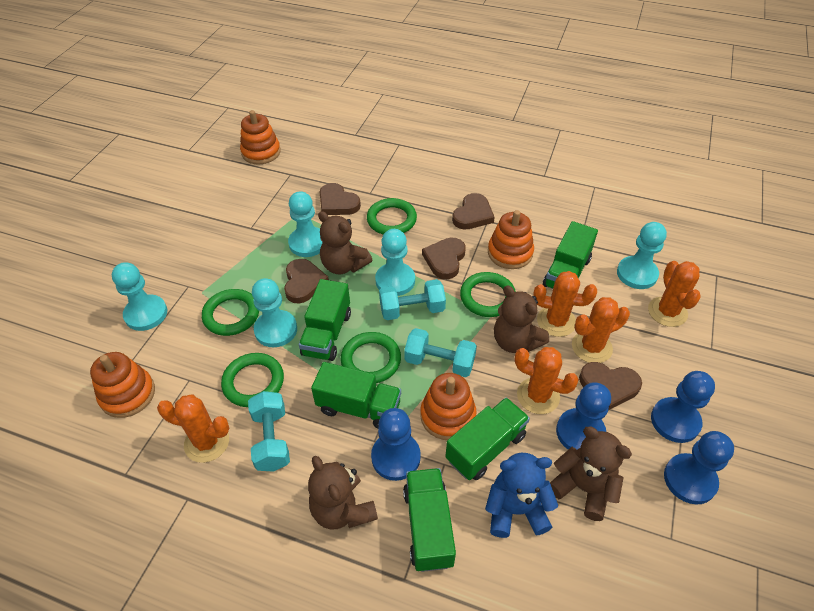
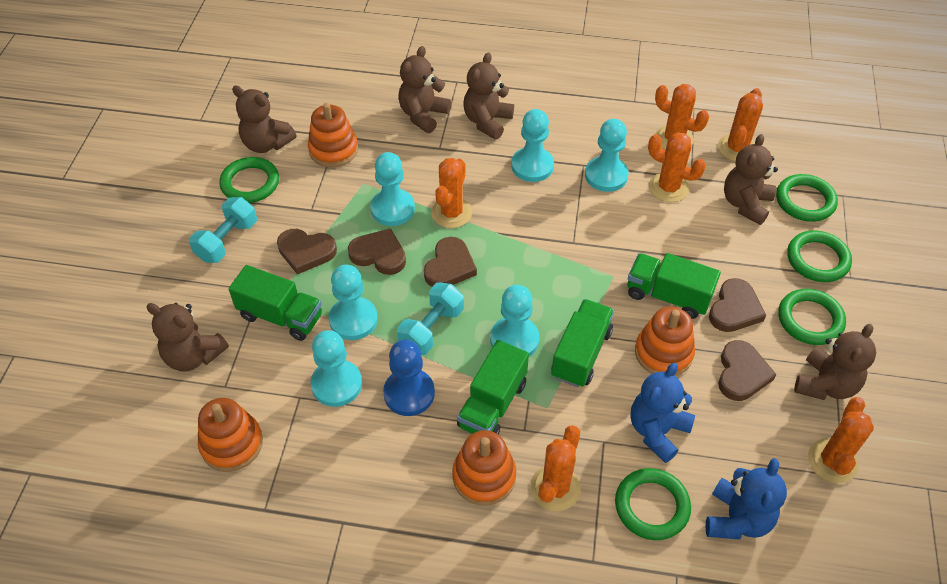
blue pawn: 4 -> 1
blue teddy bear: 1 -> 2
brown teddy bear: 4 -> 6
green truck: 5 -> 4
orange cactus: 5 -> 6
turquoise dumbbell: 3 -> 2
turquoise pawn: 5 -> 6

